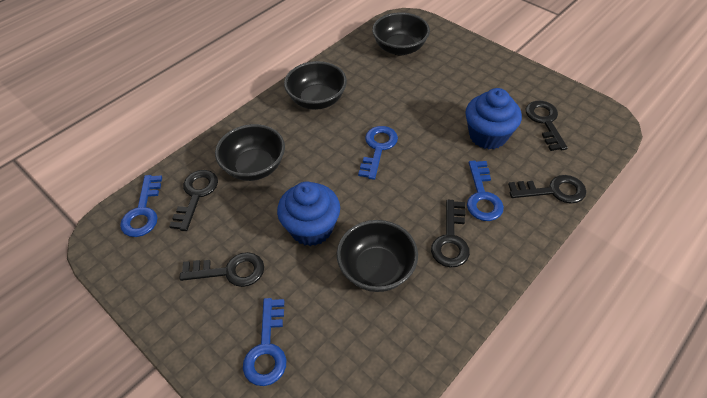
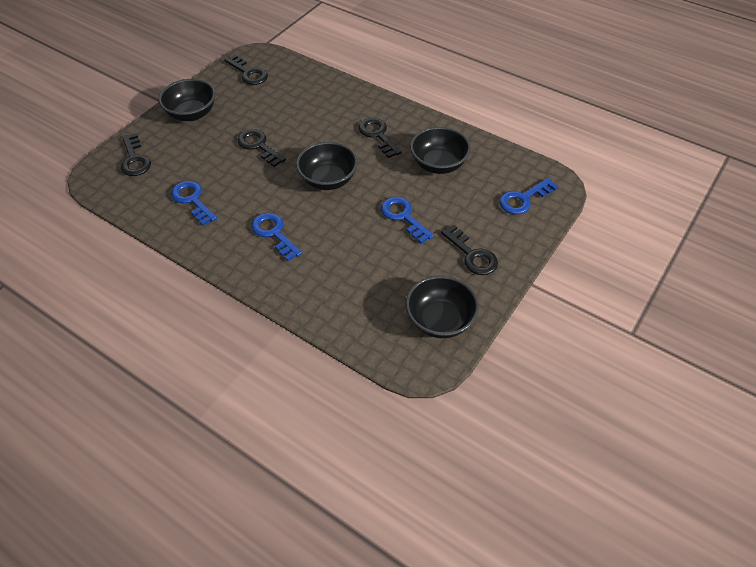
blue cupcake: 2 -> 0

